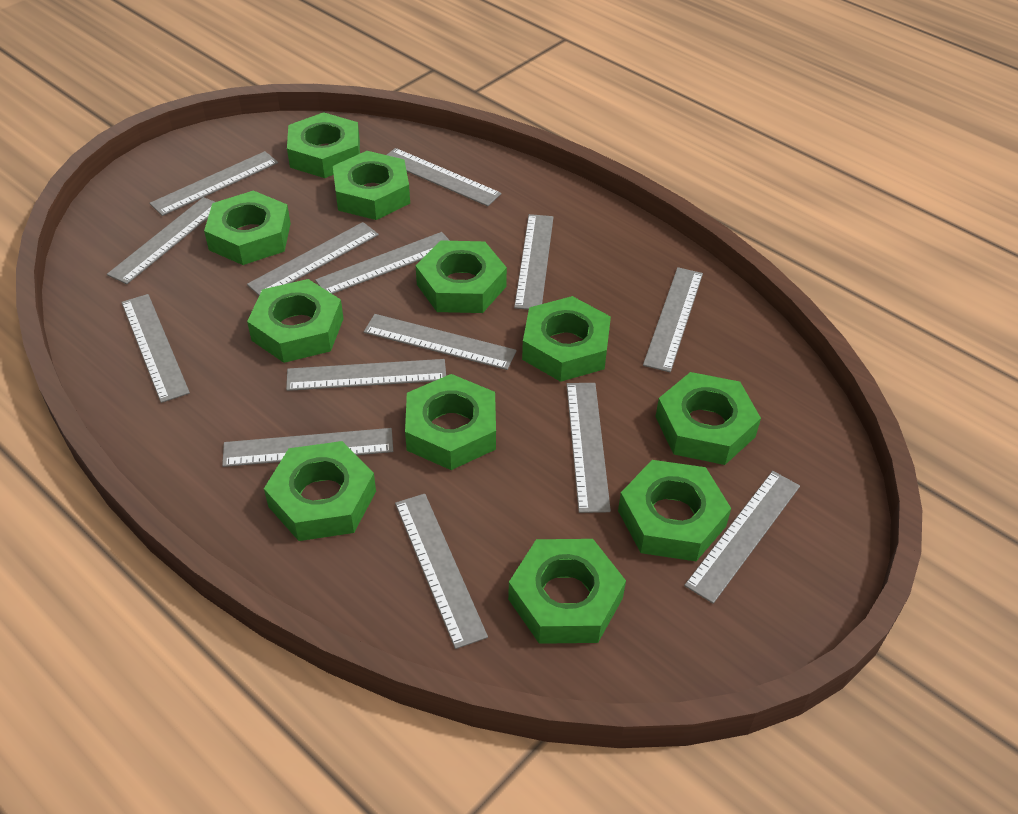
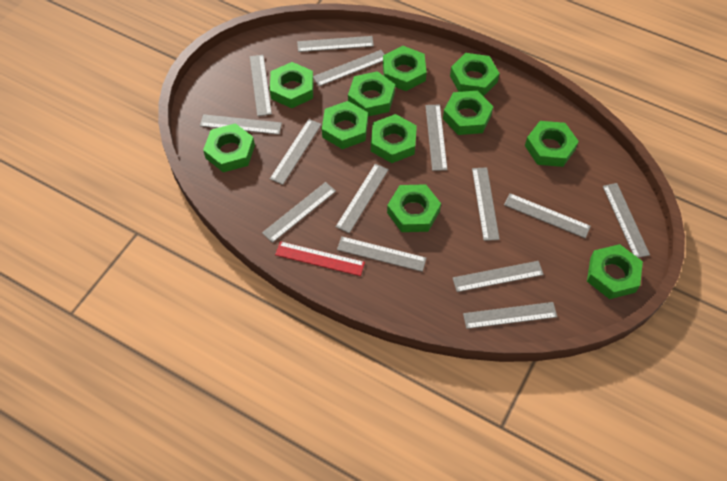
red ruler: 0 -> 1

